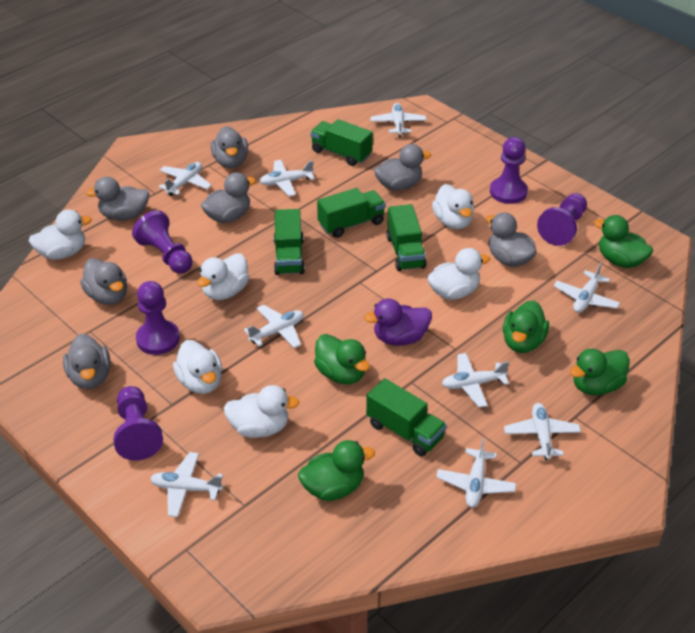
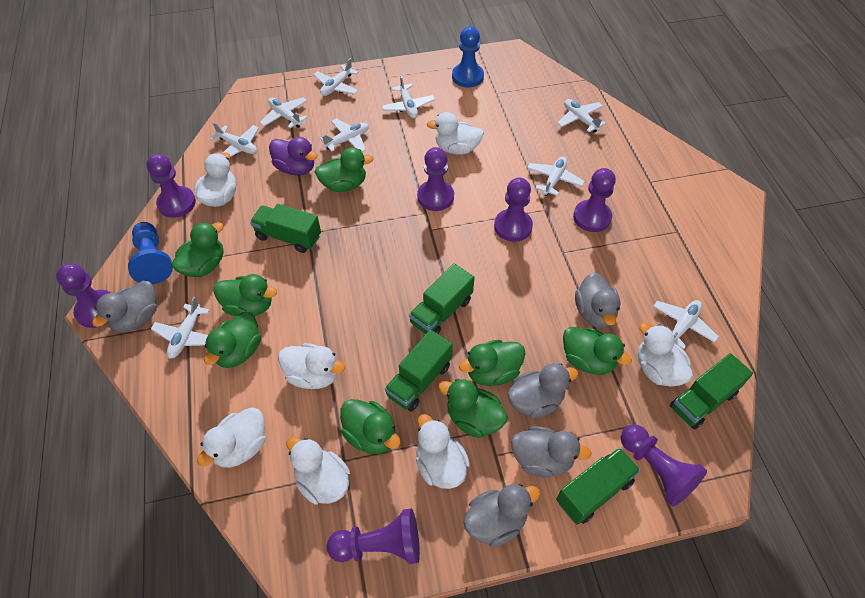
blue pawn: 0 -> 2
green duck: 5 -> 8
grey duck: 7 -> 5
purple pawn: 5 -> 7
white duck: 6 -> 7

